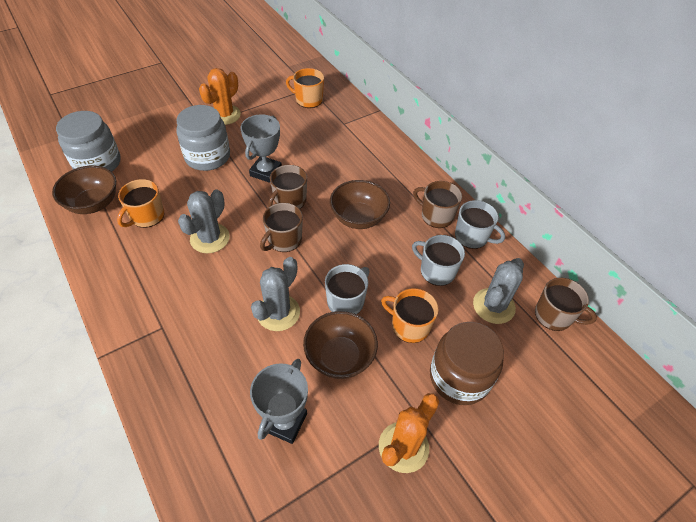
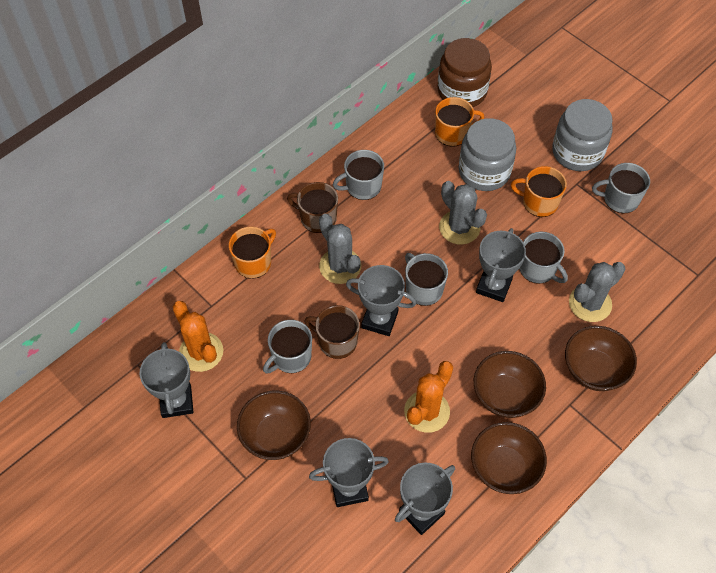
brown bowl: 3 -> 4
brown mug: 4 -> 2
grey mug: 3 -> 5
grey trophy: 2 -> 5

